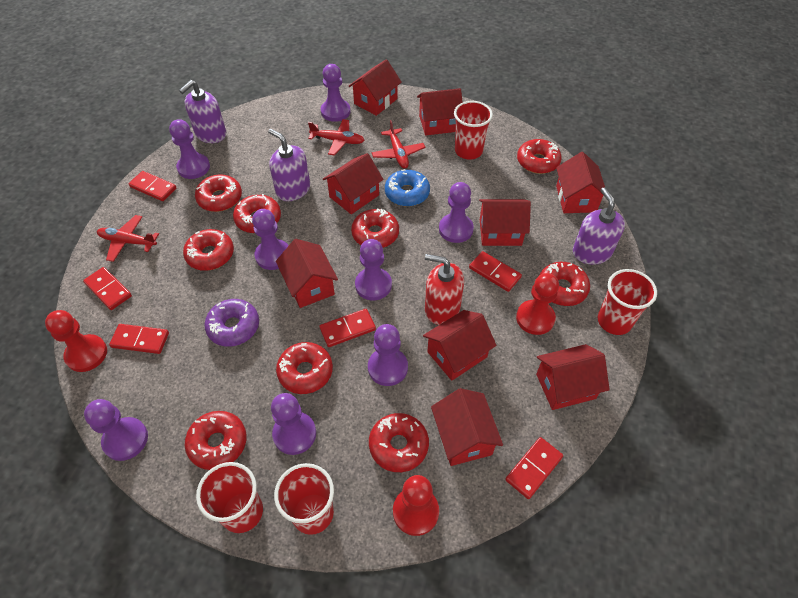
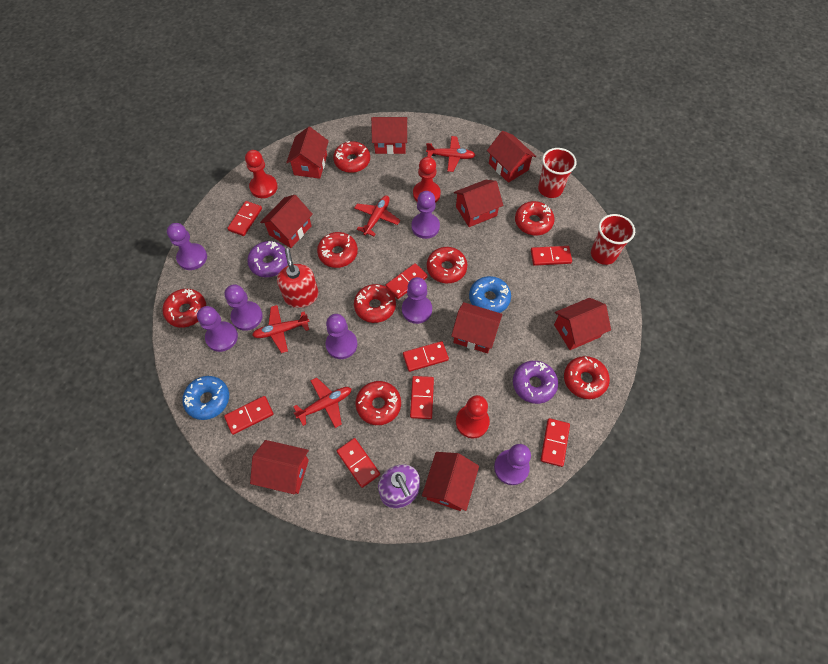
blue donut: 1 -> 2
purple donut: 1 -> 2
purple pawn: 8 -> 7
purple soap dispenser: 3 -> 1
red cup: 4 -> 2
red domino: 6 -> 8
red donut: 9 -> 8
red plane: 3 -> 4

